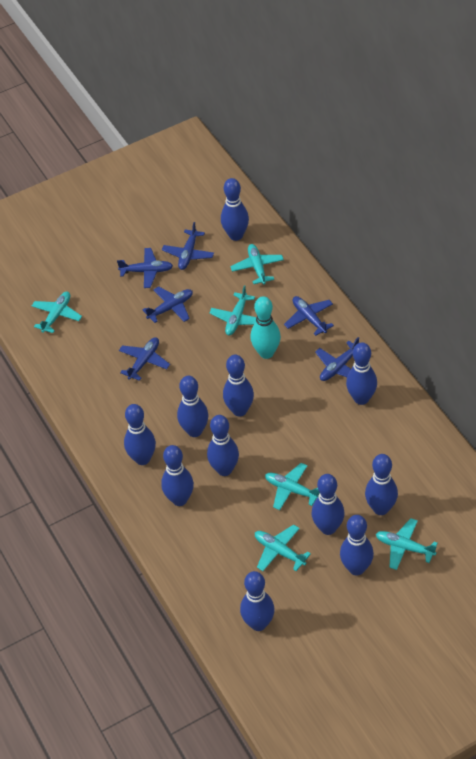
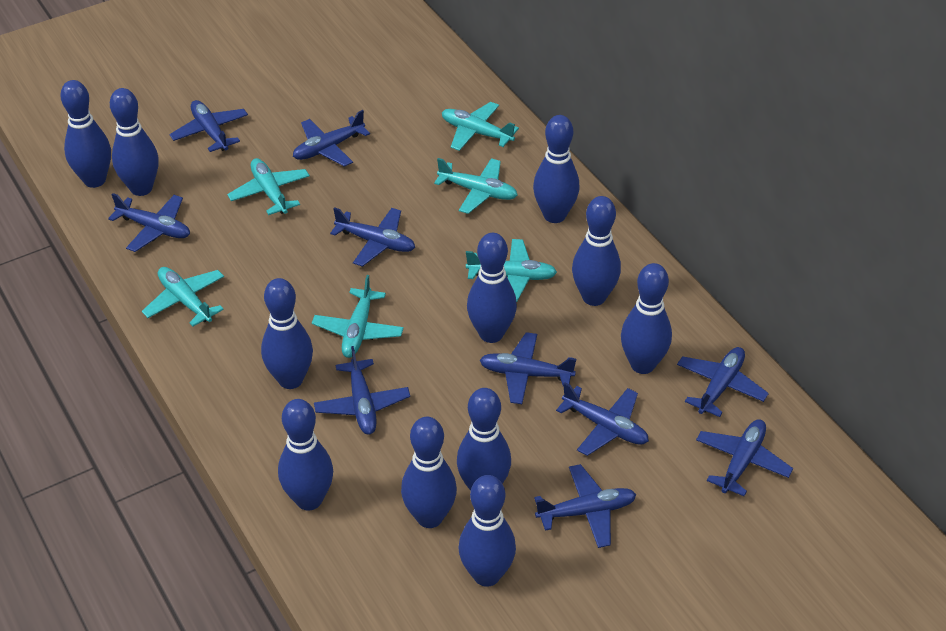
blue plane: 6 -> 10
turquoise bowling pin: 1 -> 0

